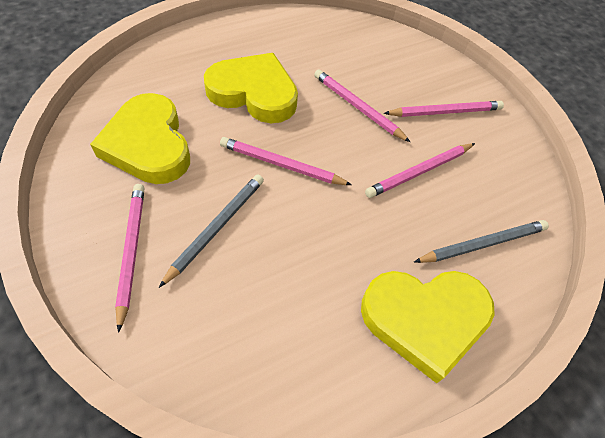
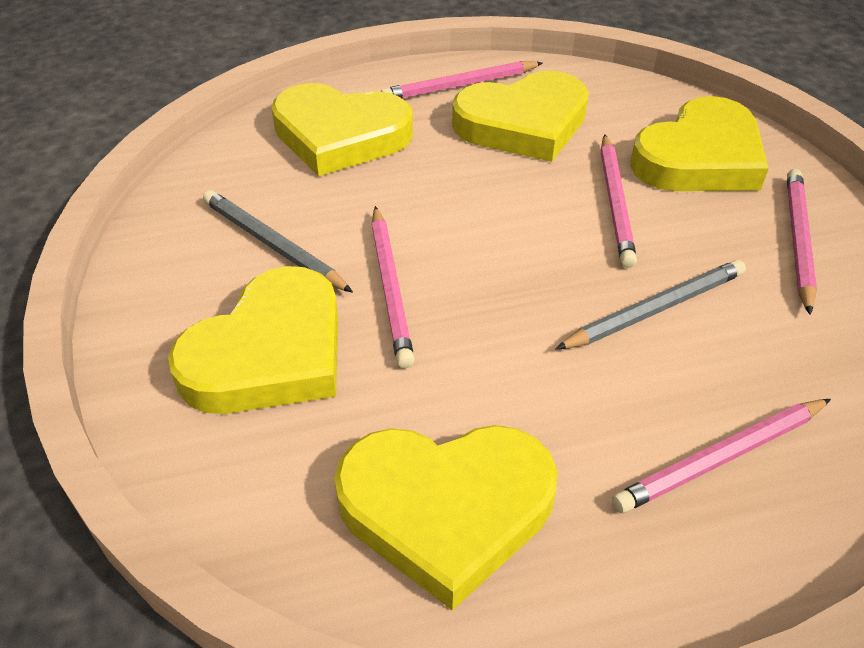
yellow heart: 3 -> 5

